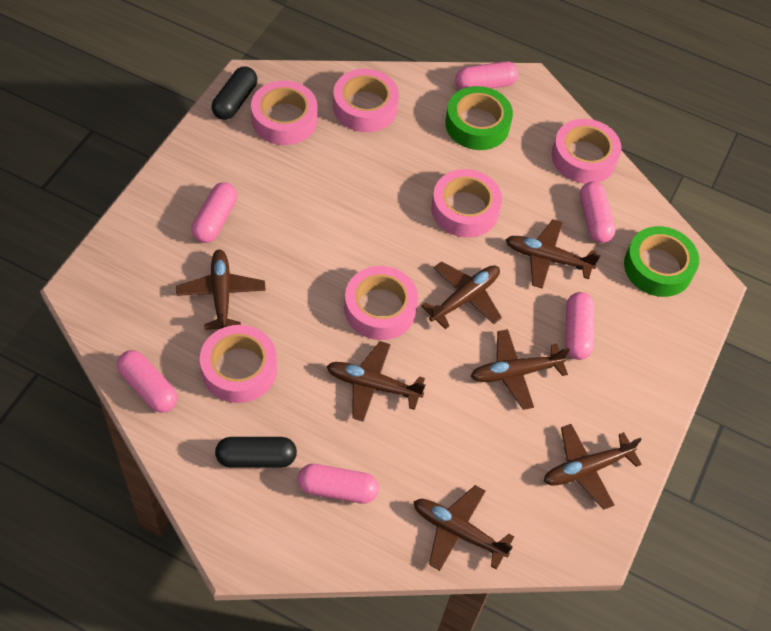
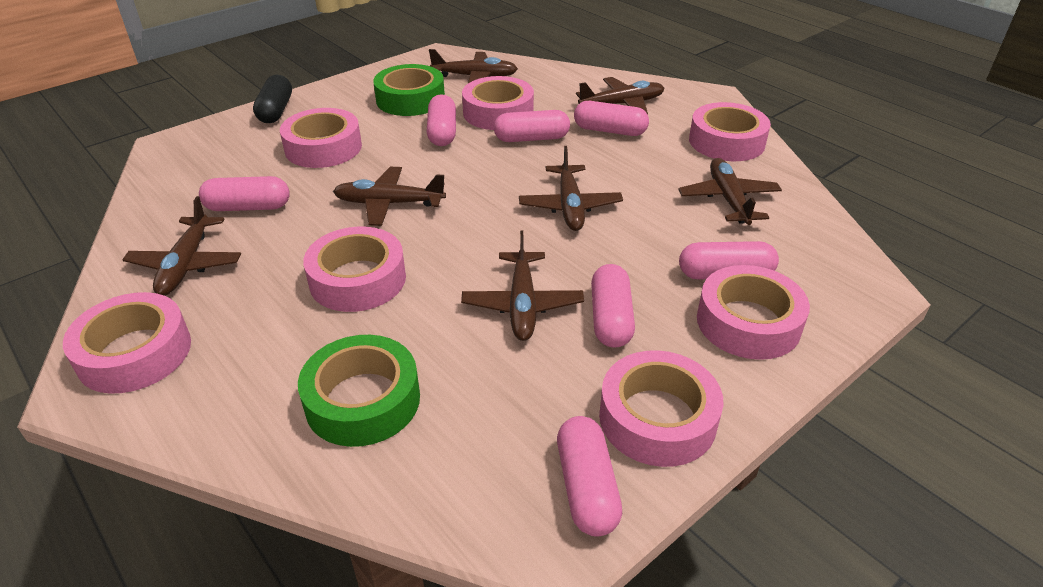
black capsule: 2 -> 1
pink capsule: 6 -> 7
pink tape: 6 -> 7

